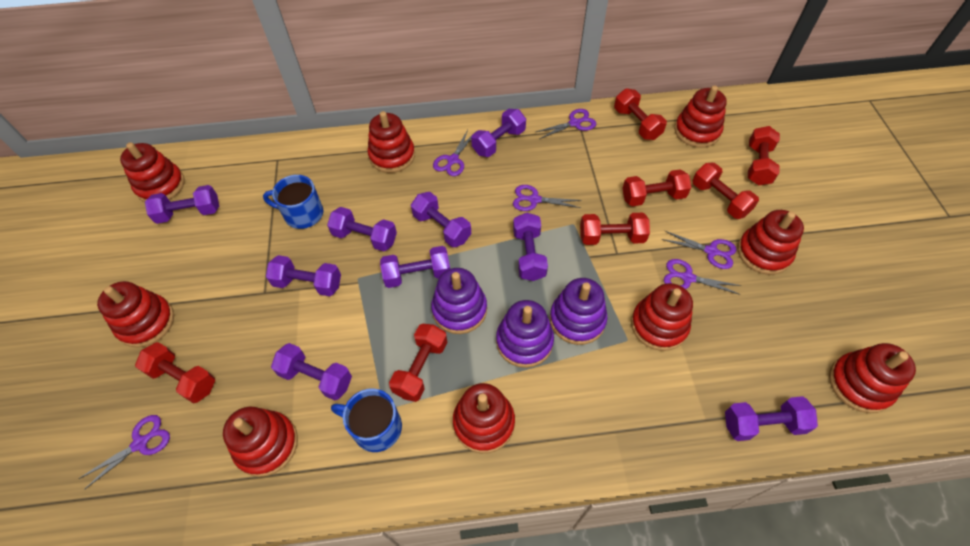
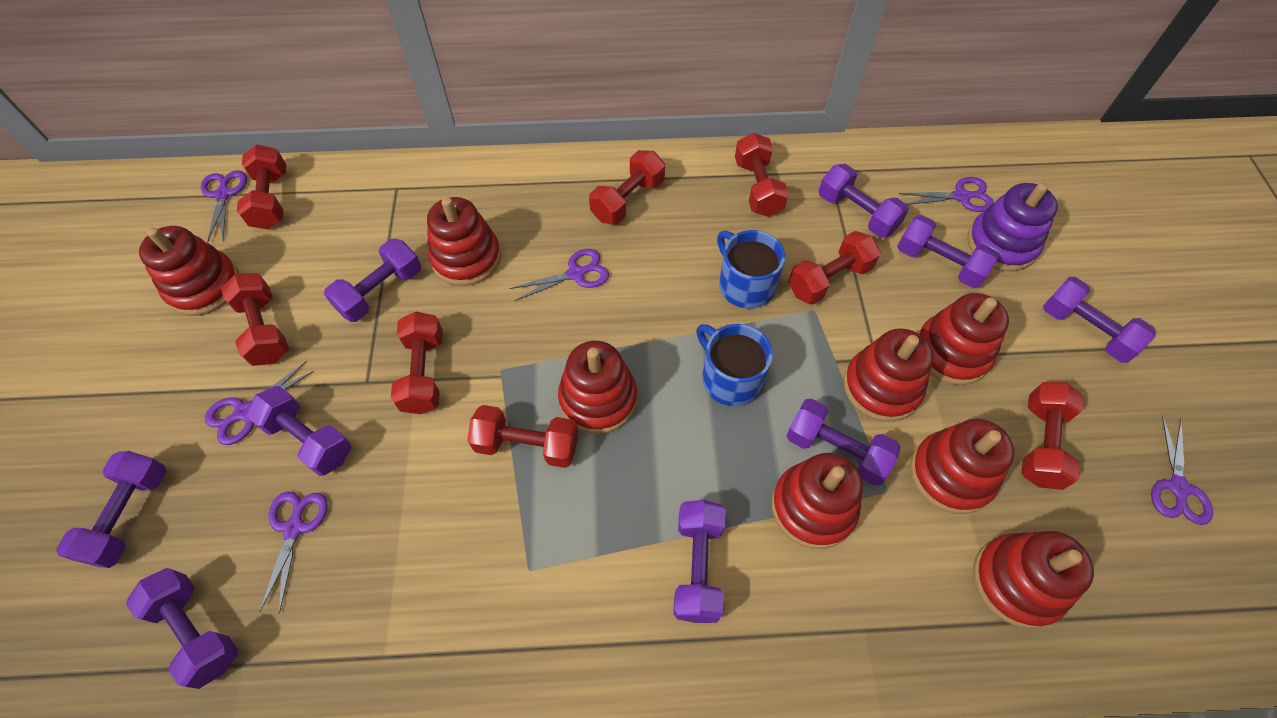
purple stacking toy: 3 -> 1
red dumbbell: 7 -> 8
red stacking toy: 9 -> 8

